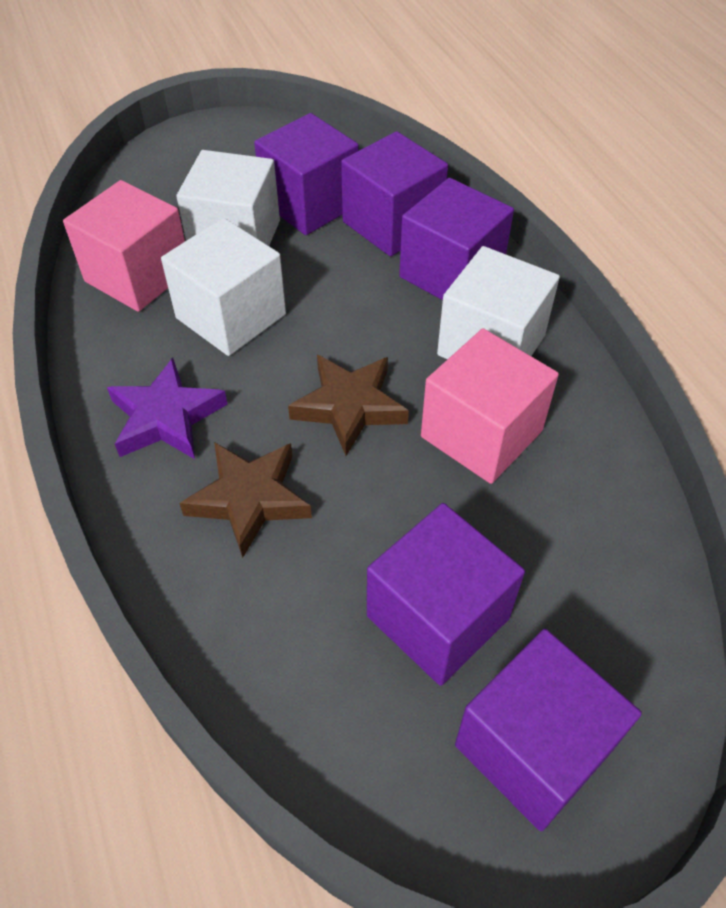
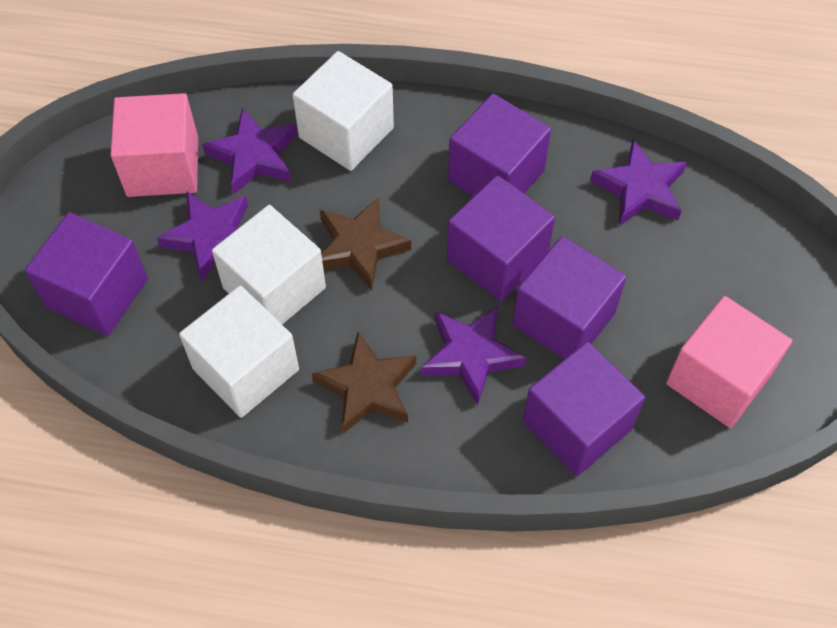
purple star: 1 -> 4

